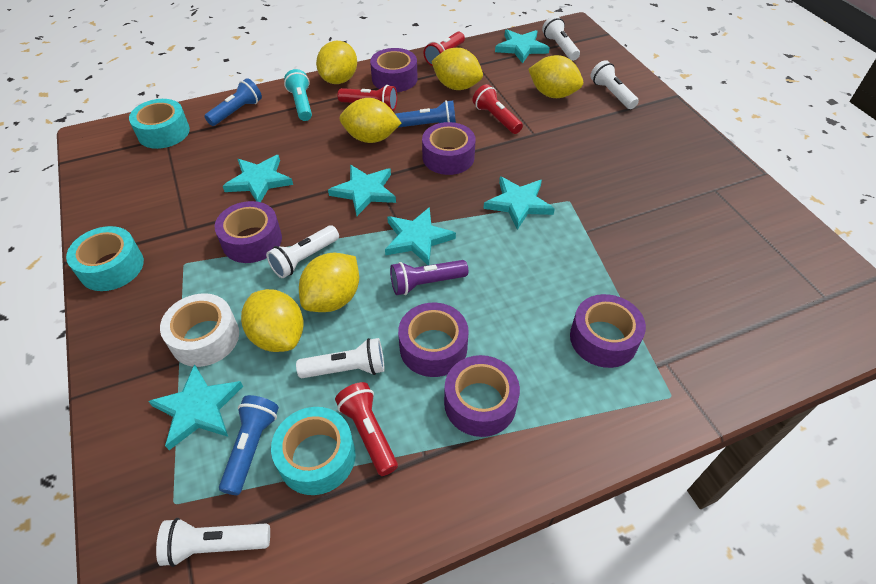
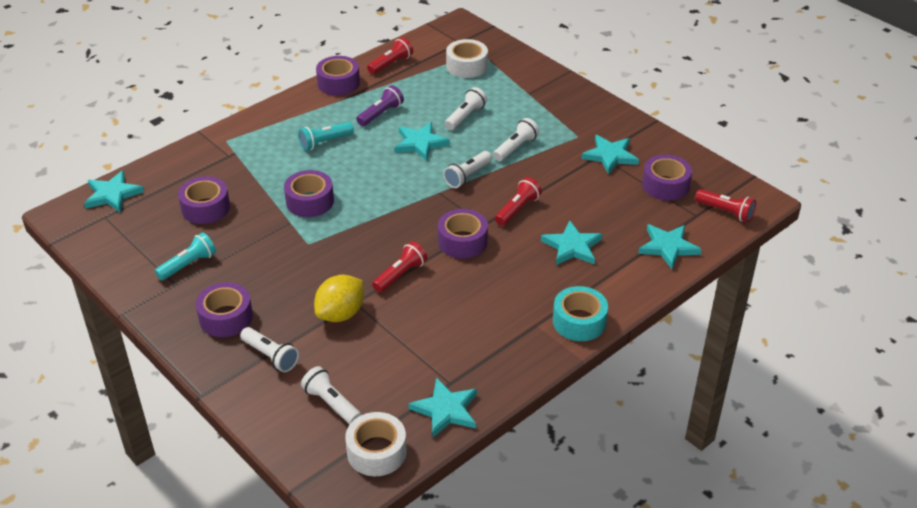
blue flashlight: 3 -> 0
turquoise flashlight: 1 -> 2
turquoise tape: 3 -> 1
white tape: 1 -> 2
yellow lemon: 6 -> 1

